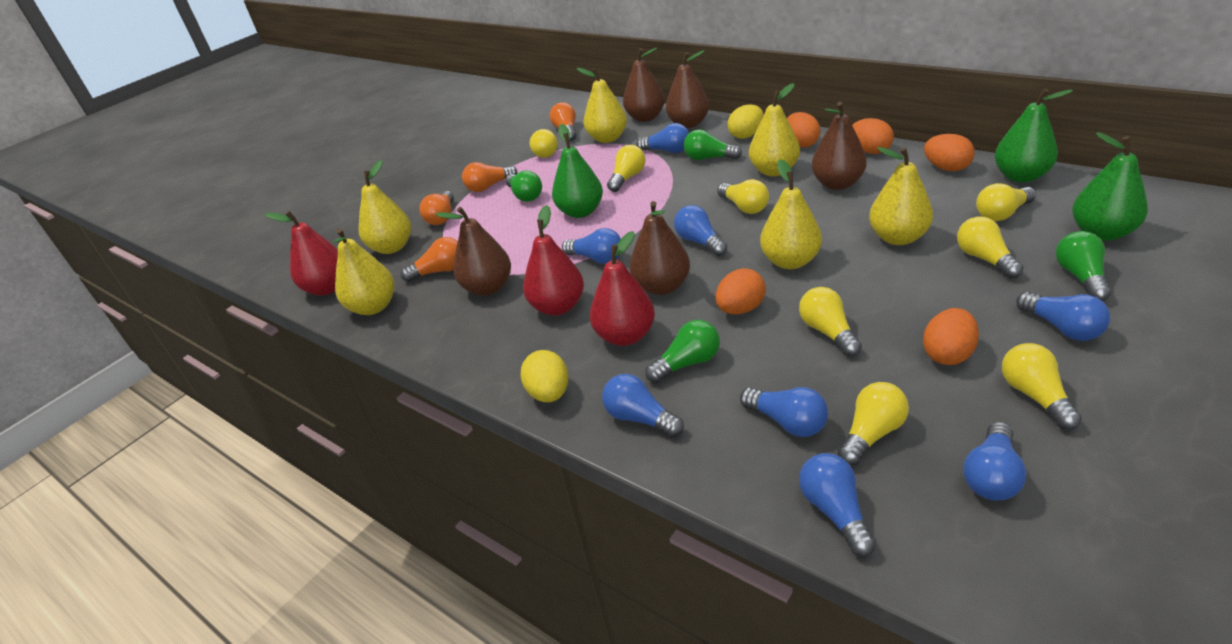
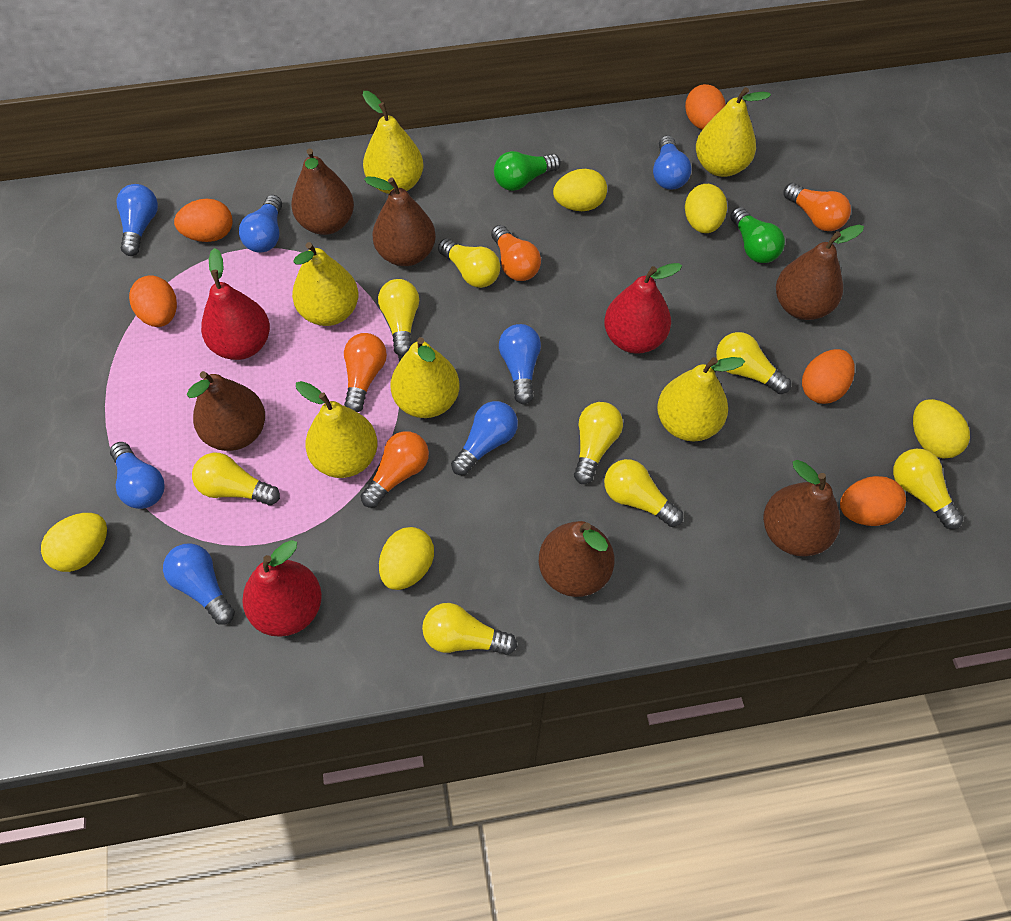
blue light bulb: 8 -> 7
brown pear: 5 -> 6
green light bulb: 4 -> 2
green pear: 3 -> 0
yellow egg: 2 -> 5

